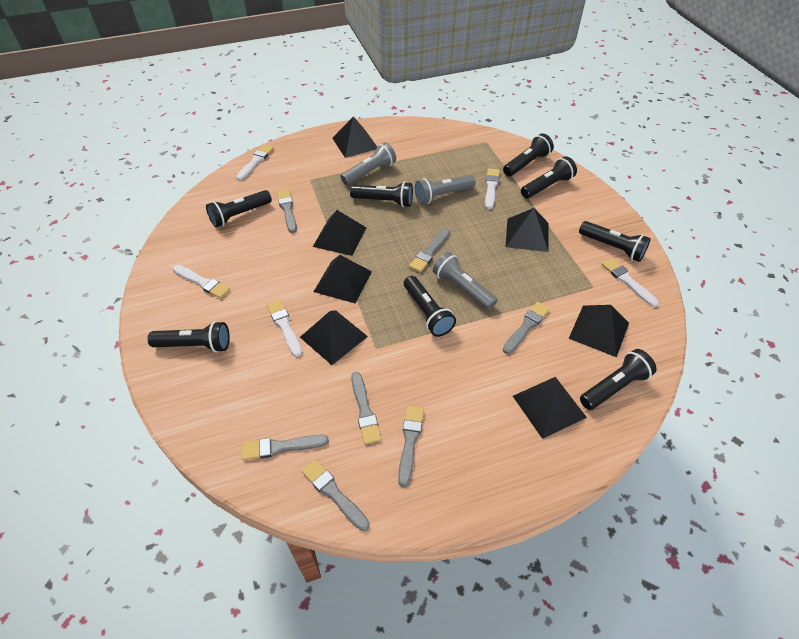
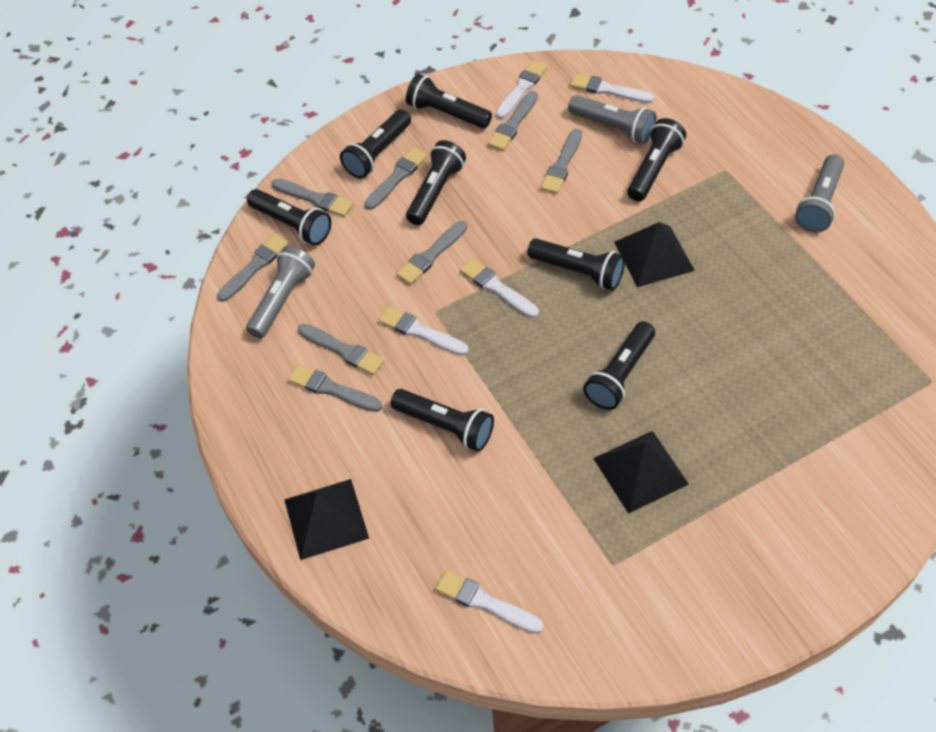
black pyramid: 7 -> 3
grey brush: 7 -> 8

